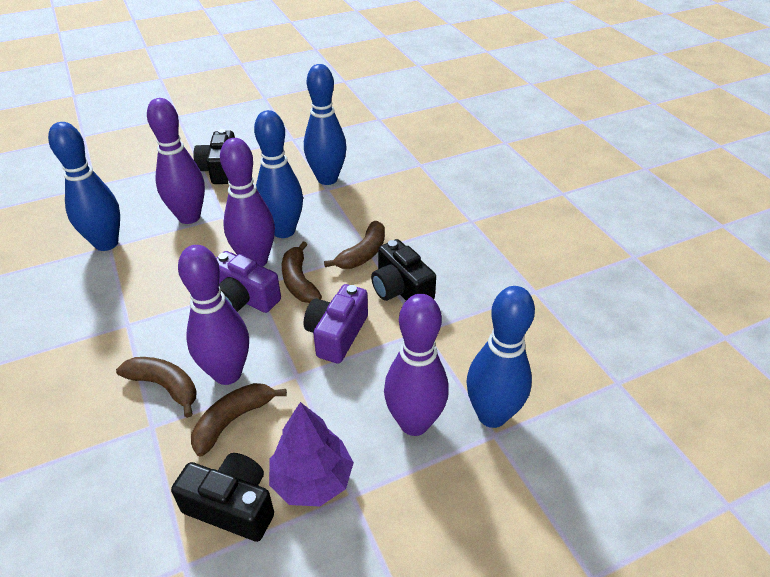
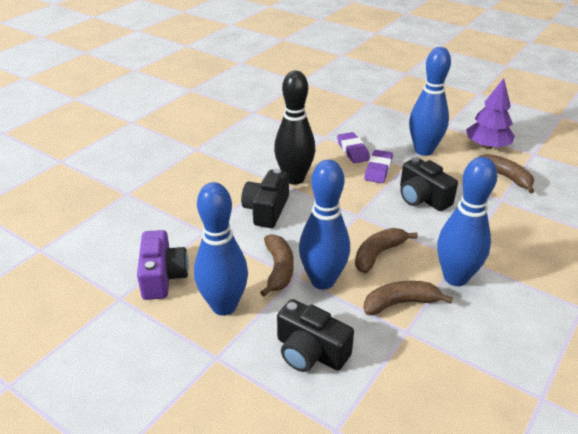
black bowling pin: 0 -> 1
purple bowling pin: 4 -> 0
purple camera: 2 -> 1
purple eraser: 0 -> 2

